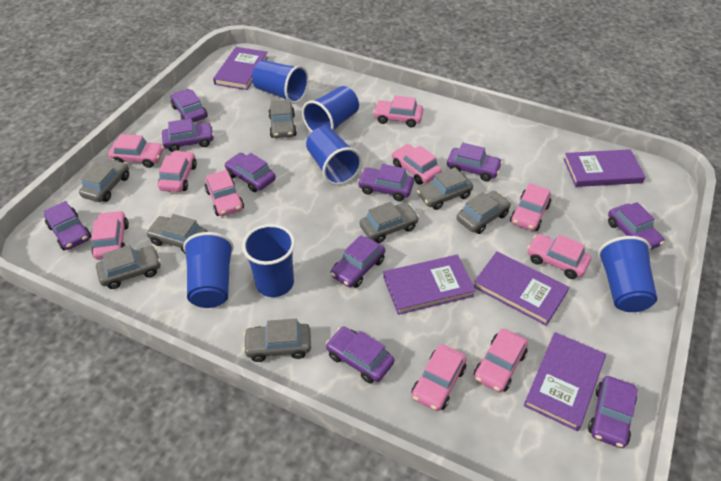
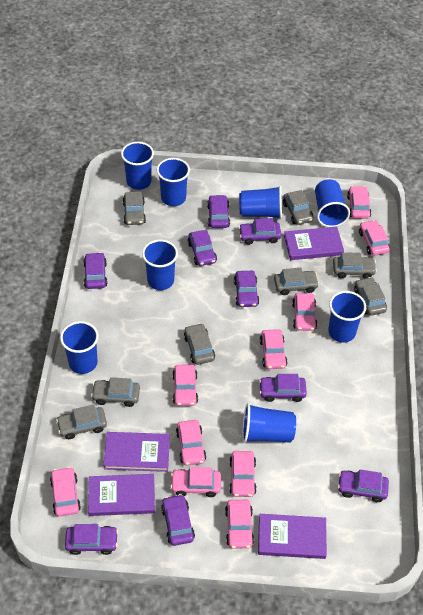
blue cup: 6 -> 8
purple book: 5 -> 4
purple car: 10 -> 9

